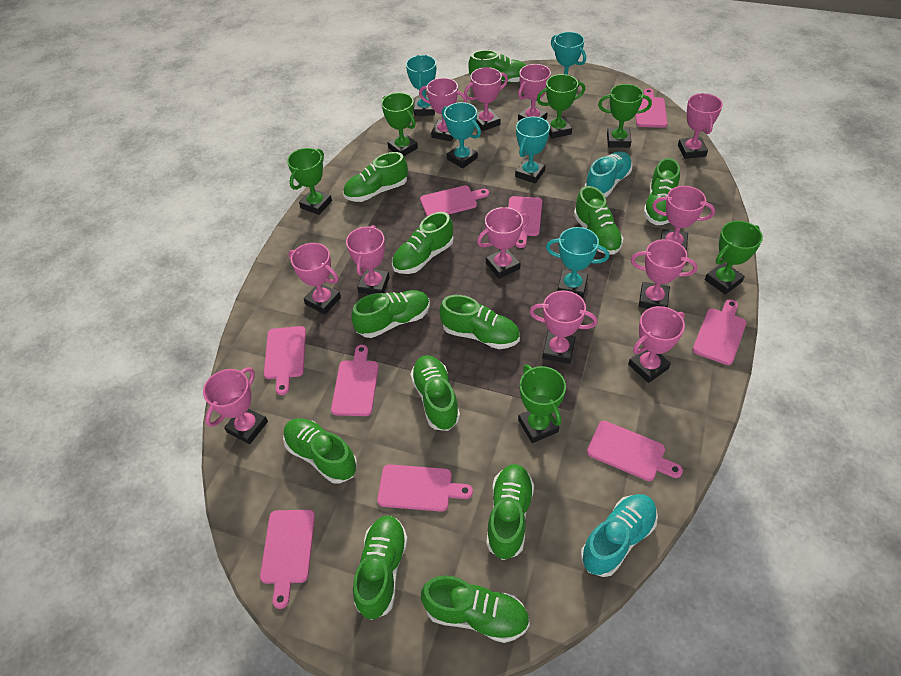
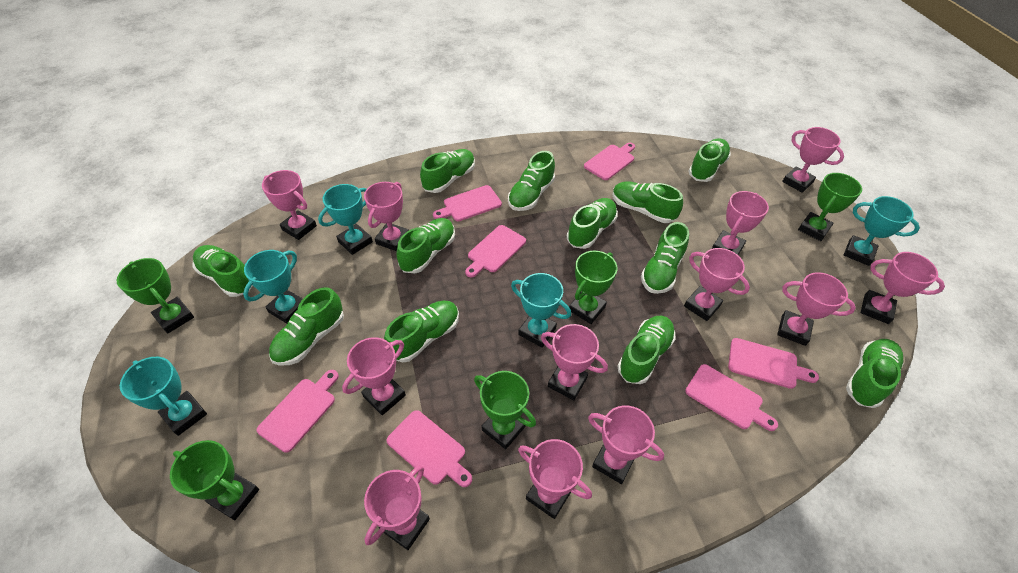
green trophy: 6 -> 5
pink cutting board: 9 -> 7
turquoise shoe: 2 -> 0

